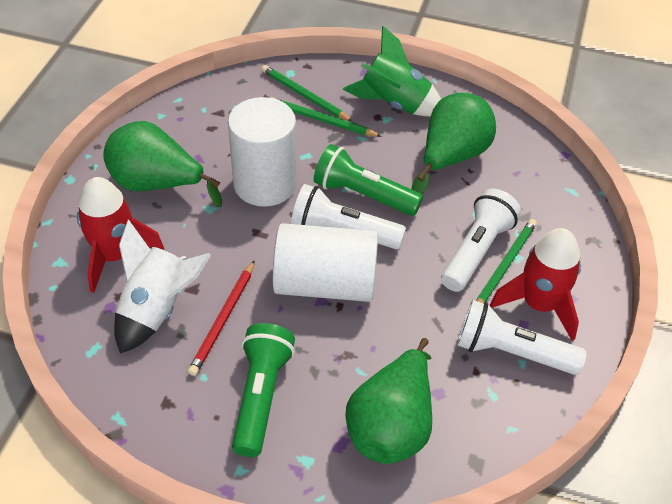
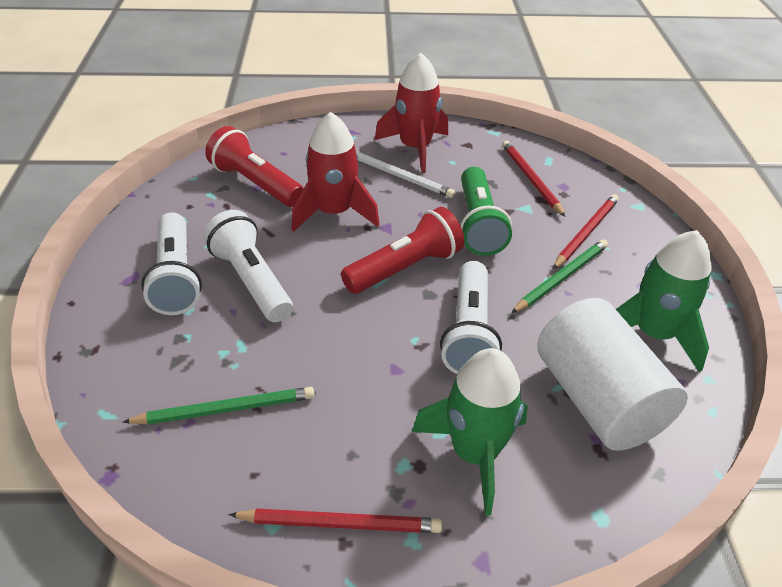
green flashlight: 2 -> 1
green pear: 3 -> 0
green pencil: 3 -> 2
green rocket: 1 -> 2
red flashlight: 0 -> 2
red pencil: 1 -> 3
white cylinder: 2 -> 1
white pencil: 0 -> 1
white rocket: 1 -> 0

